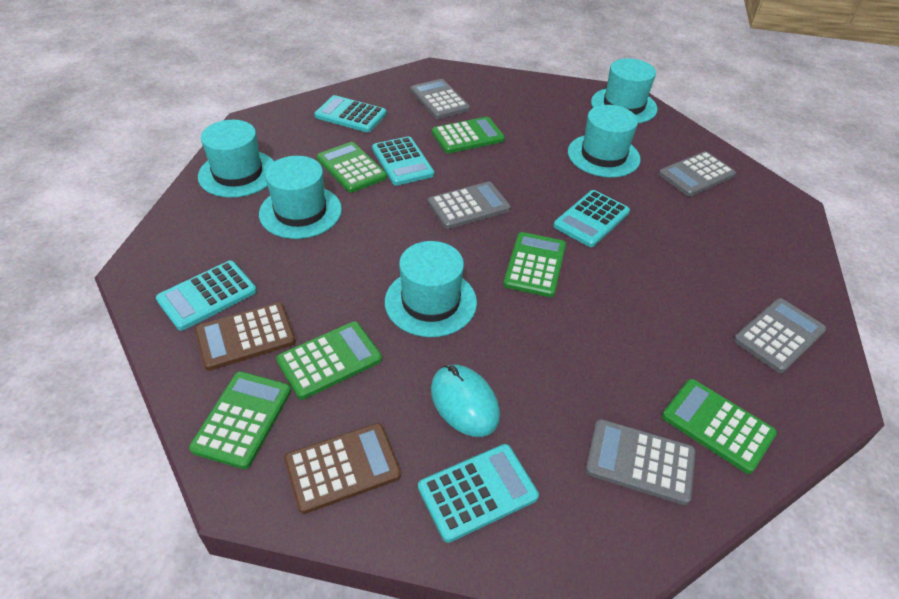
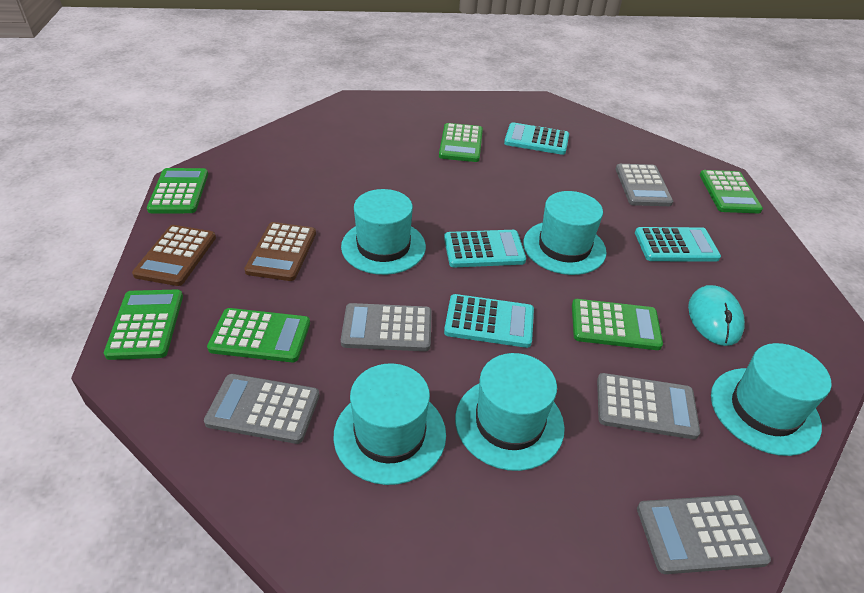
turquoise calculator: 5 -> 4

